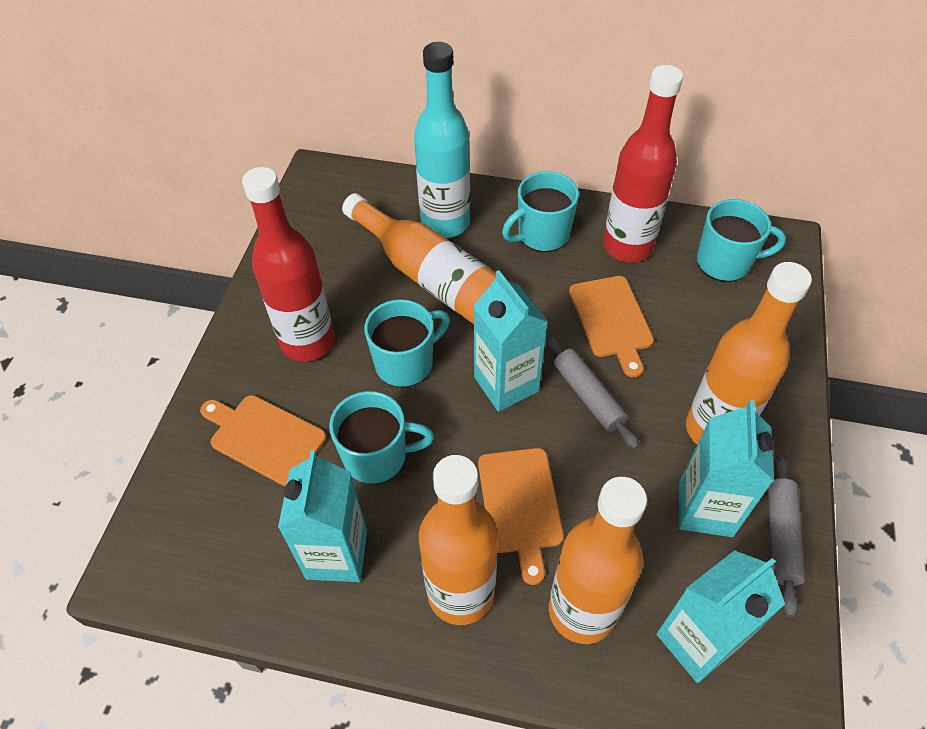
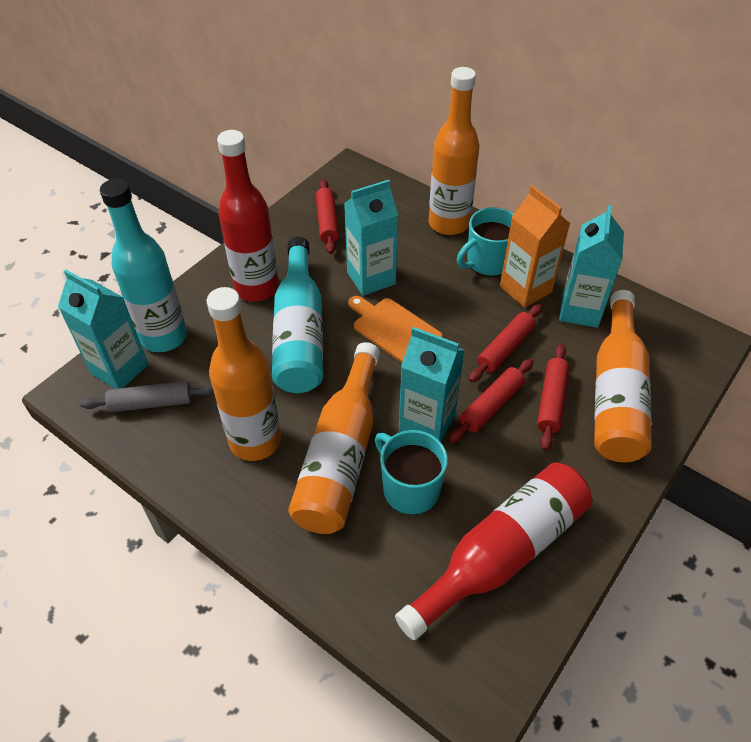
grey rolling pin: 2 -> 1
orange carton: 0 -> 1
orange cutting board: 3 -> 1
red rolling pin: 0 -> 4
turquoise bottle: 1 -> 2
turquoise mug: 4 -> 2

